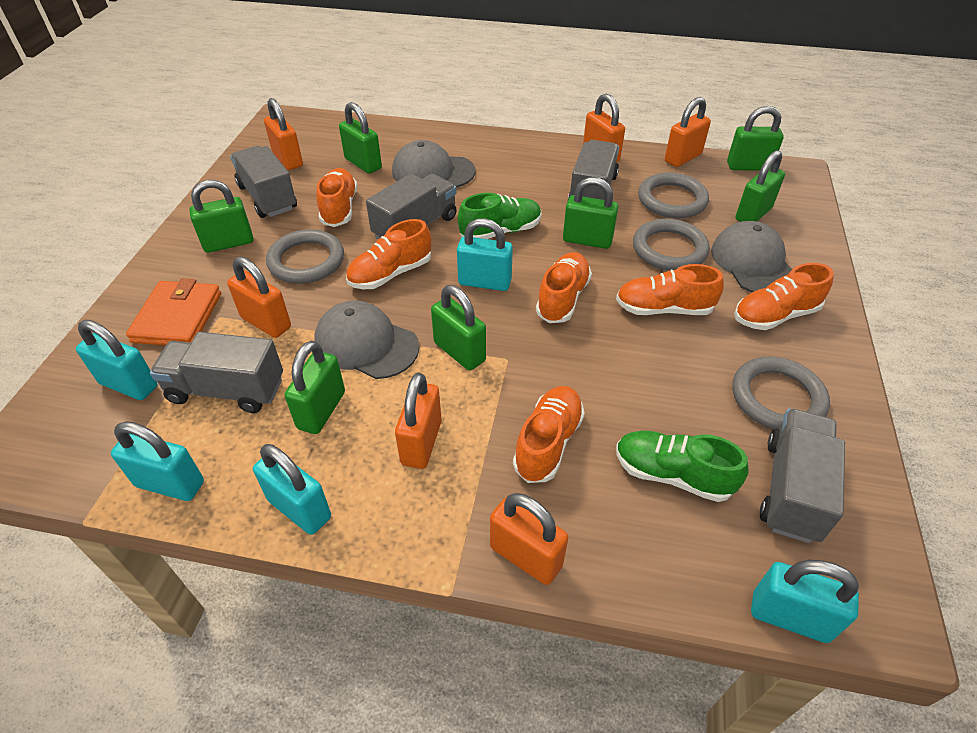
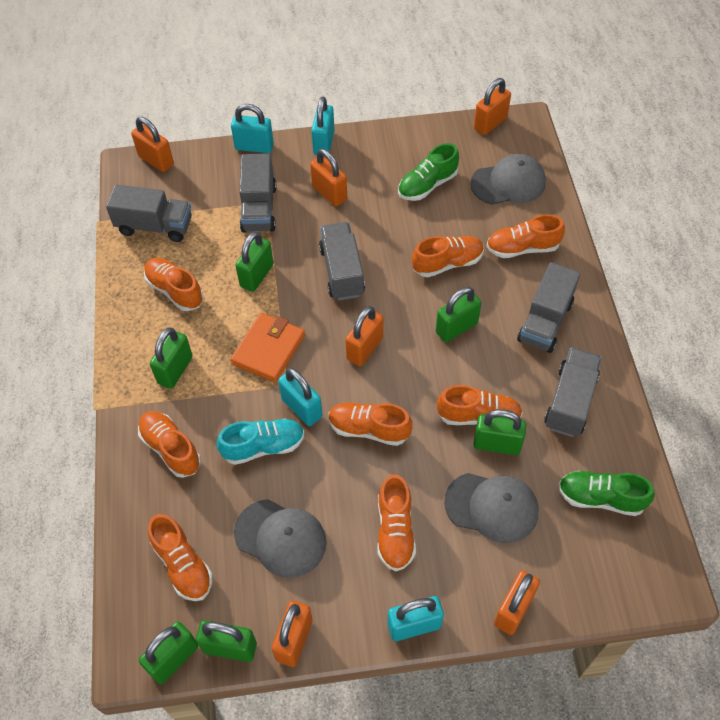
green padlock: 7 -> 6
grey ring: 4 -> 0
orange shoe: 6 -> 8
turquoise padlock: 5 -> 4
turquoise shoe: 0 -> 1

